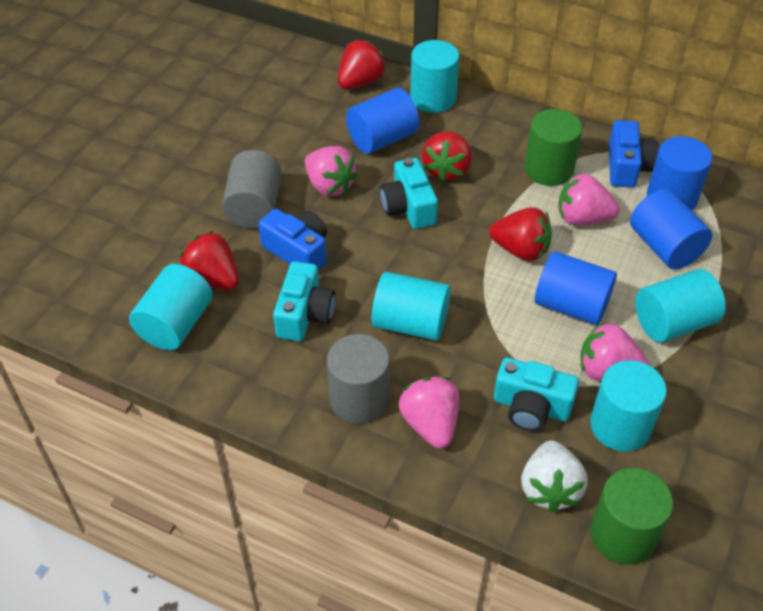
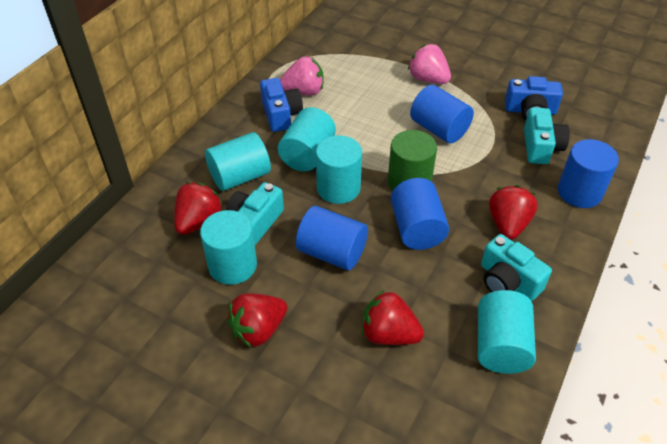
green cylinder: 2 -> 1
grey cylinder: 2 -> 0
pink strawberry: 4 -> 2
white strawberry: 1 -> 0

